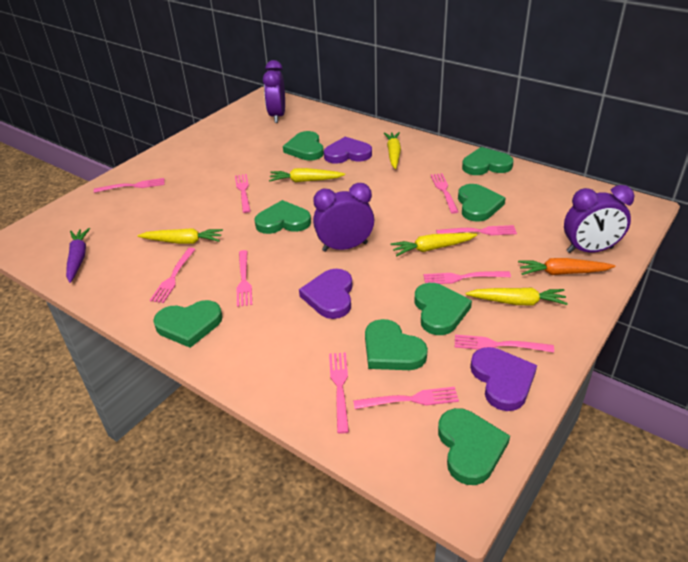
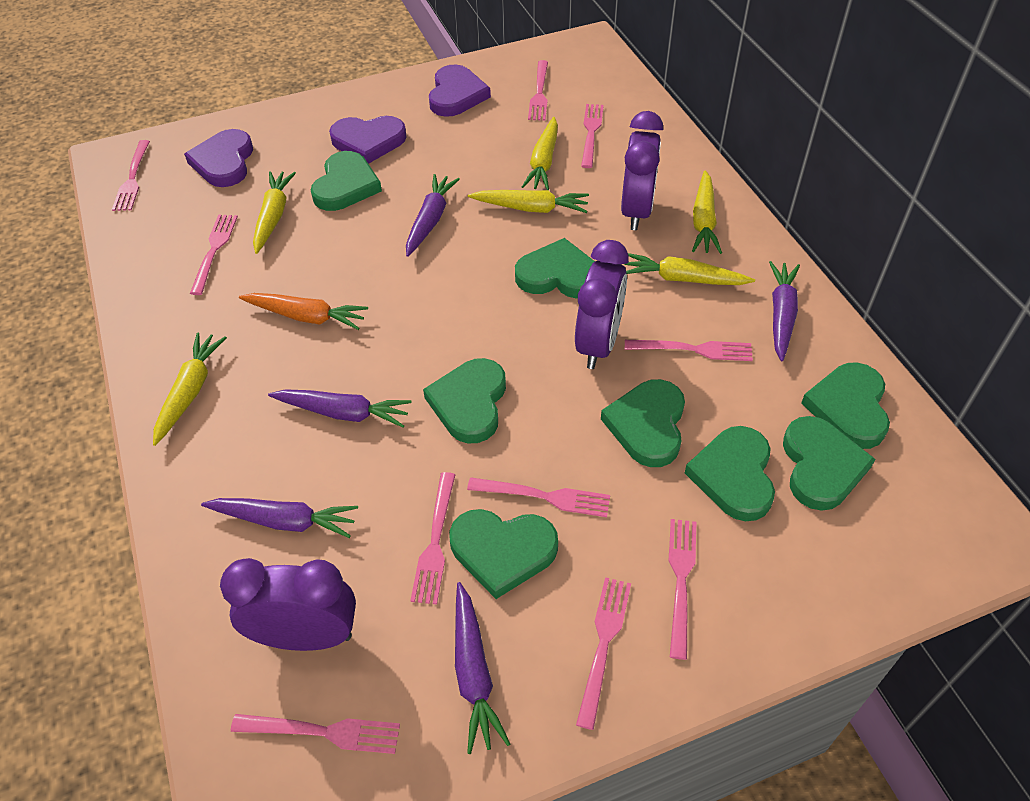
purple carrot: 1 -> 5
yellow carrot: 5 -> 6

